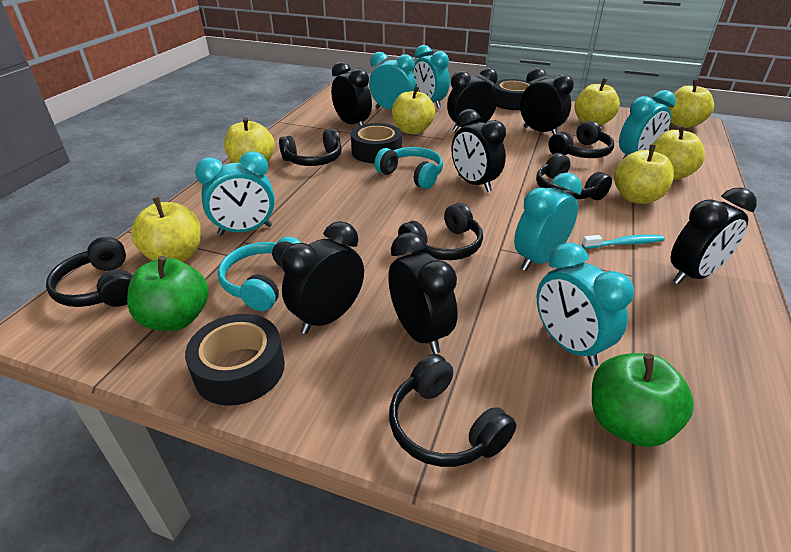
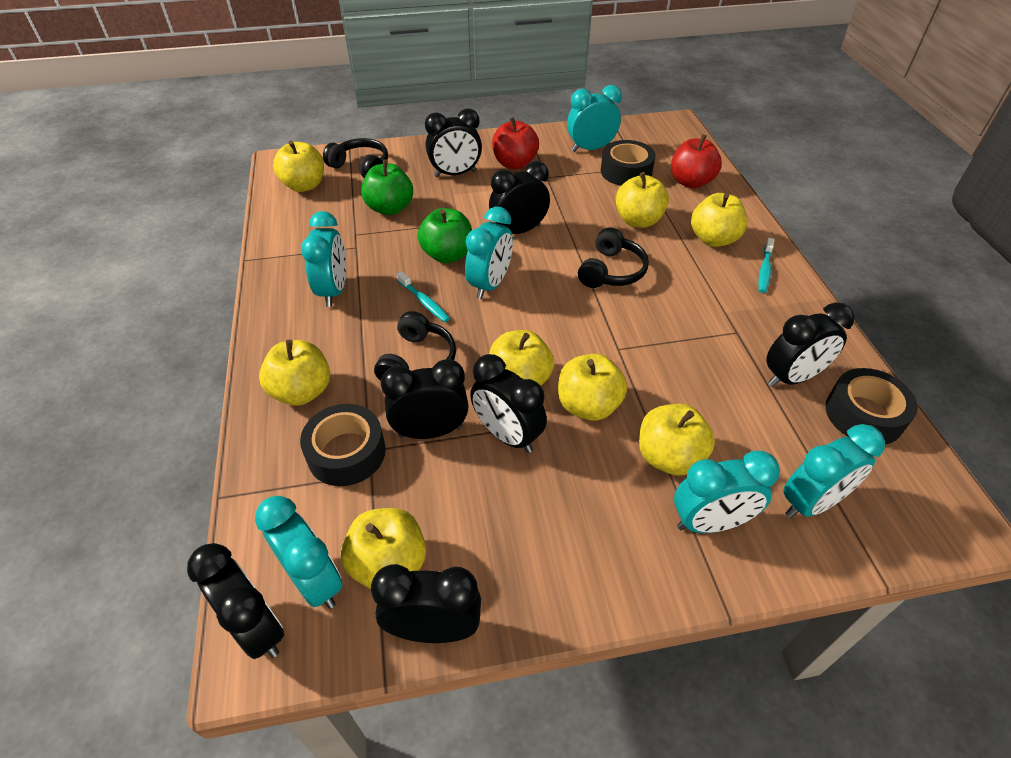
black headphones: 6 -> 3
red apple: 0 -> 2
turquoise headphones: 2 -> 0
turquoise toothbrush: 1 -> 2
yellow apple: 7 -> 8

